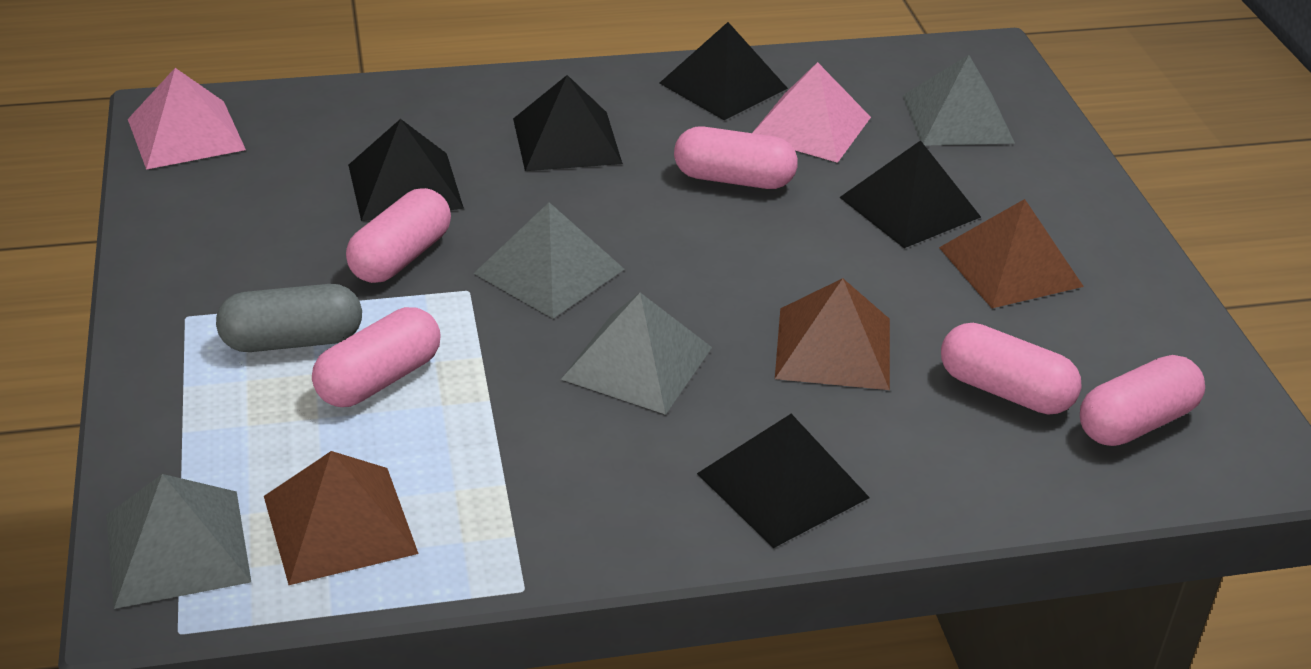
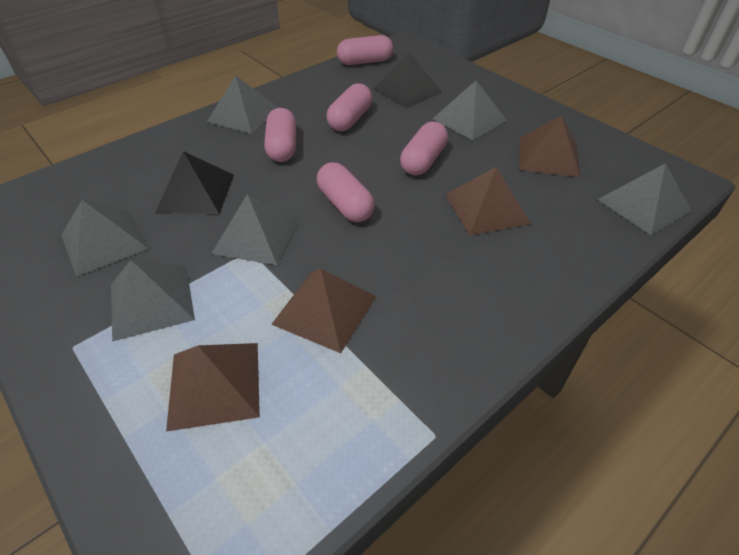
black pyramid: 5 -> 2
brown pyramid: 3 -> 4
grey capsule: 1 -> 0
grey pyramid: 4 -> 6
pink pyramid: 2 -> 0

